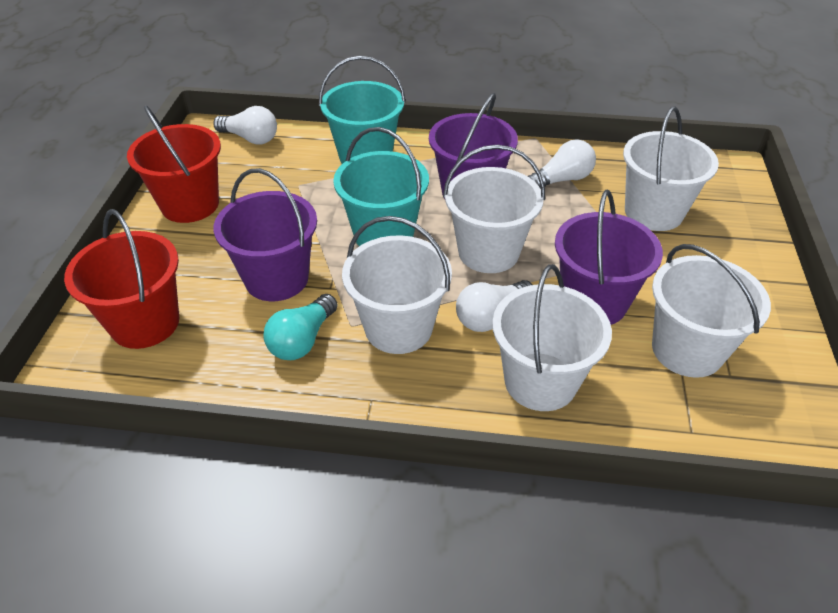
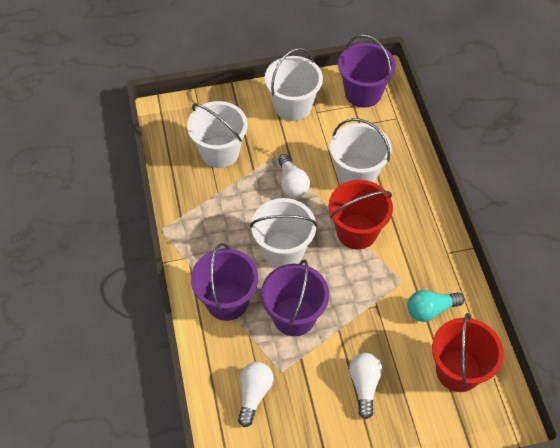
turquoise bucket: 2 -> 0
white bucket: 5 -> 4

